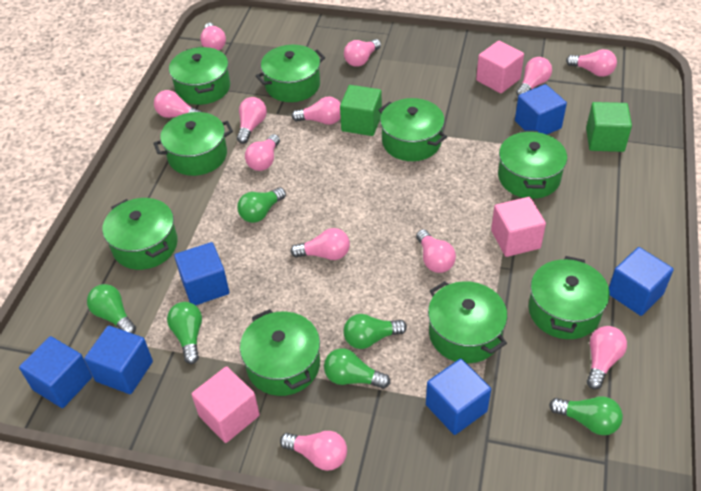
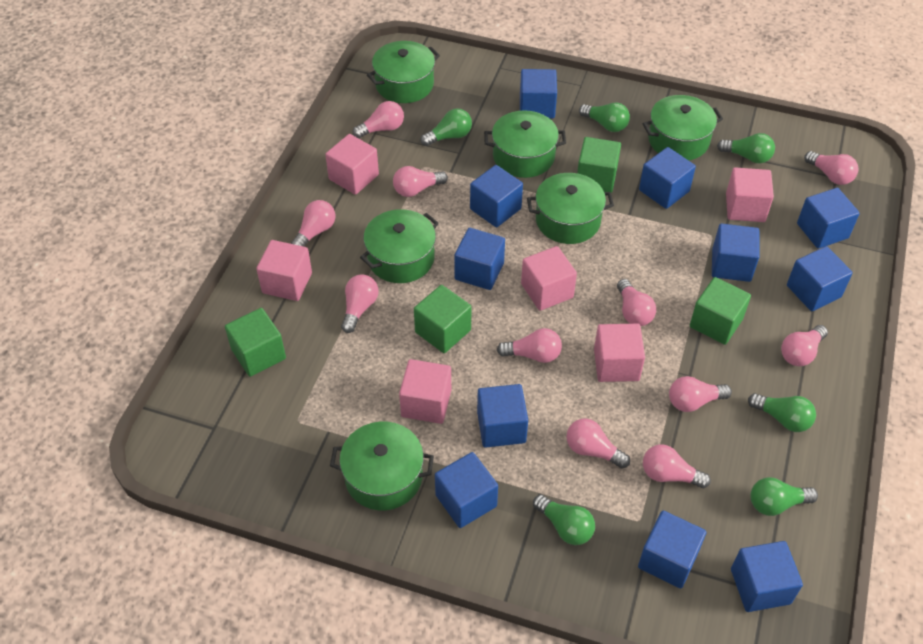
blue cube: 6 -> 11
green cube: 2 -> 4
green pot: 9 -> 6
pink cube: 3 -> 6
pink light bulb: 12 -> 11

